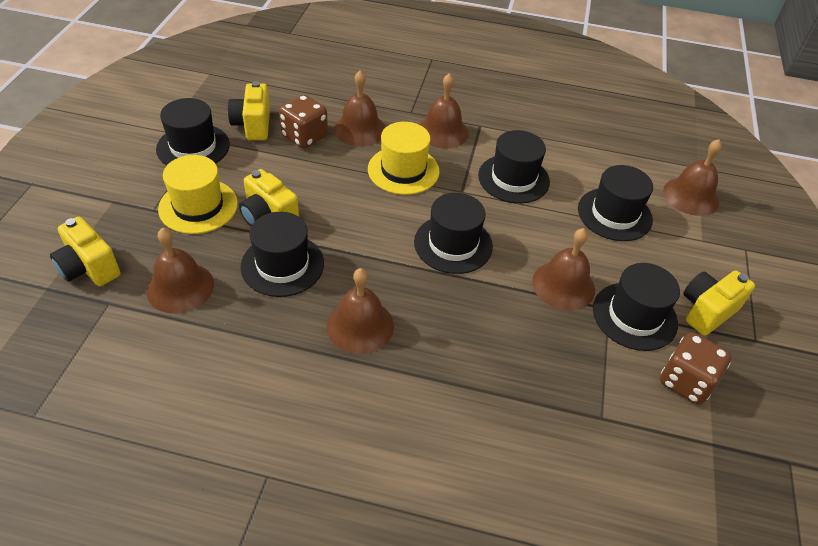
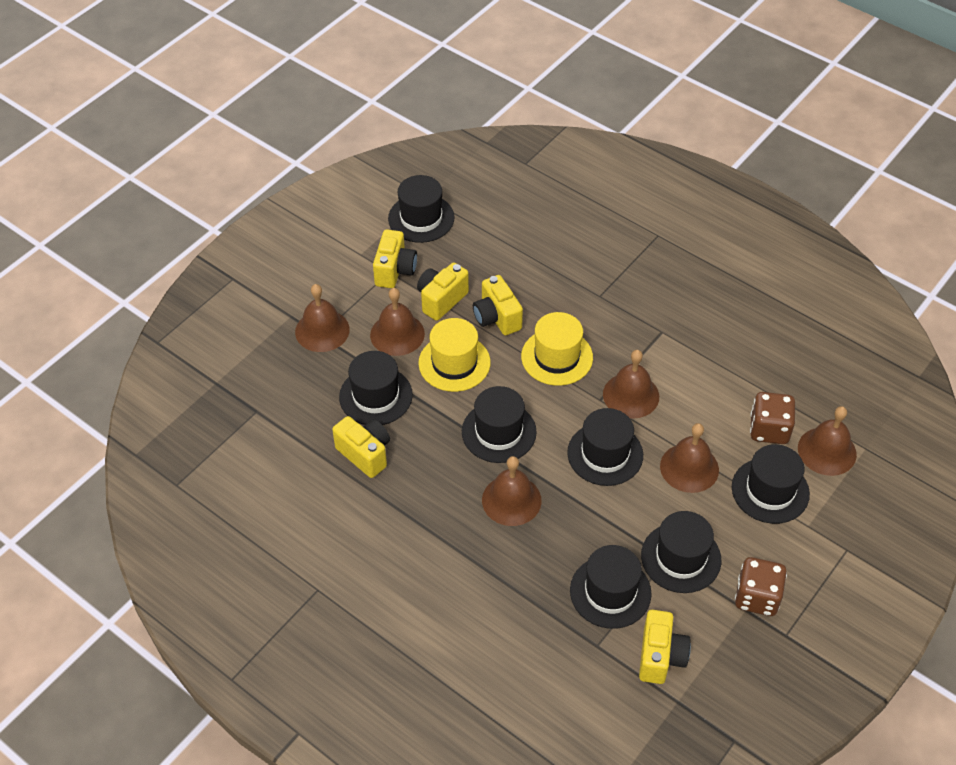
black hat: 6 -> 7
yellow camera: 4 -> 5

